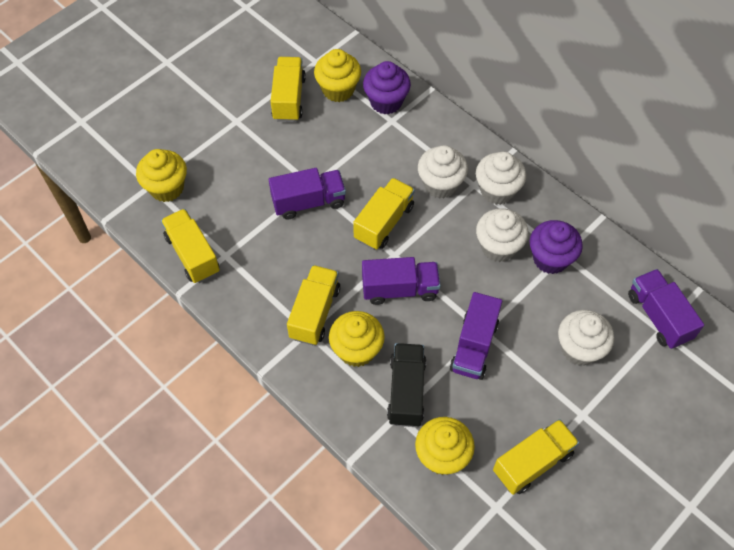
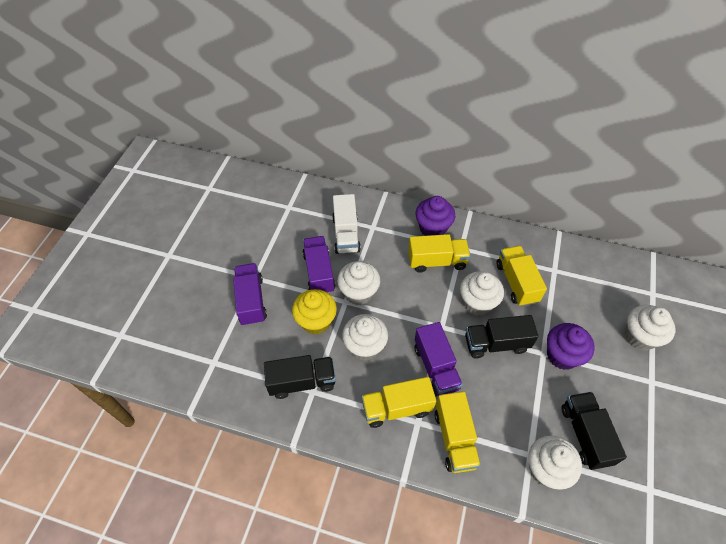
black truck: 1 -> 3
purple truck: 4 -> 3
white cupcake: 4 -> 5
white truck: 0 -> 1
yellow cupcake: 4 -> 1
yellow truck: 5 -> 4

